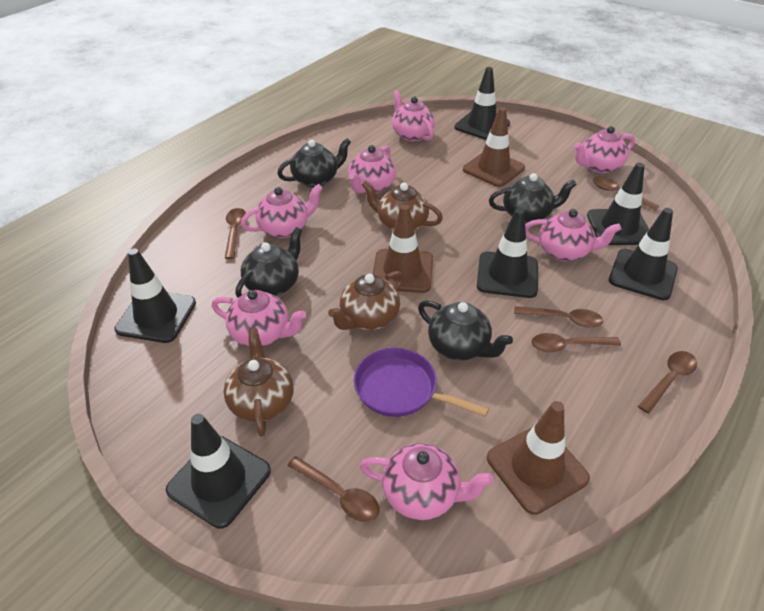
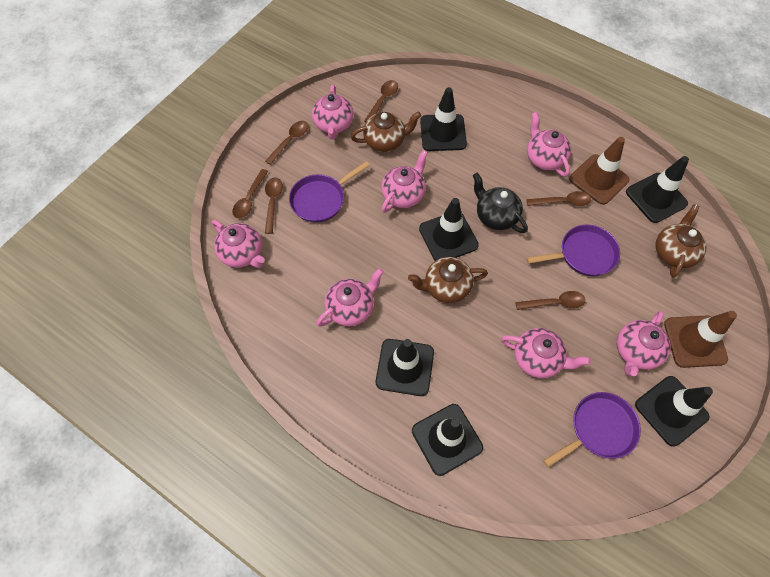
black teapot: 4 -> 1
brown traffic cone: 3 -> 2
purple pan: 1 -> 3

